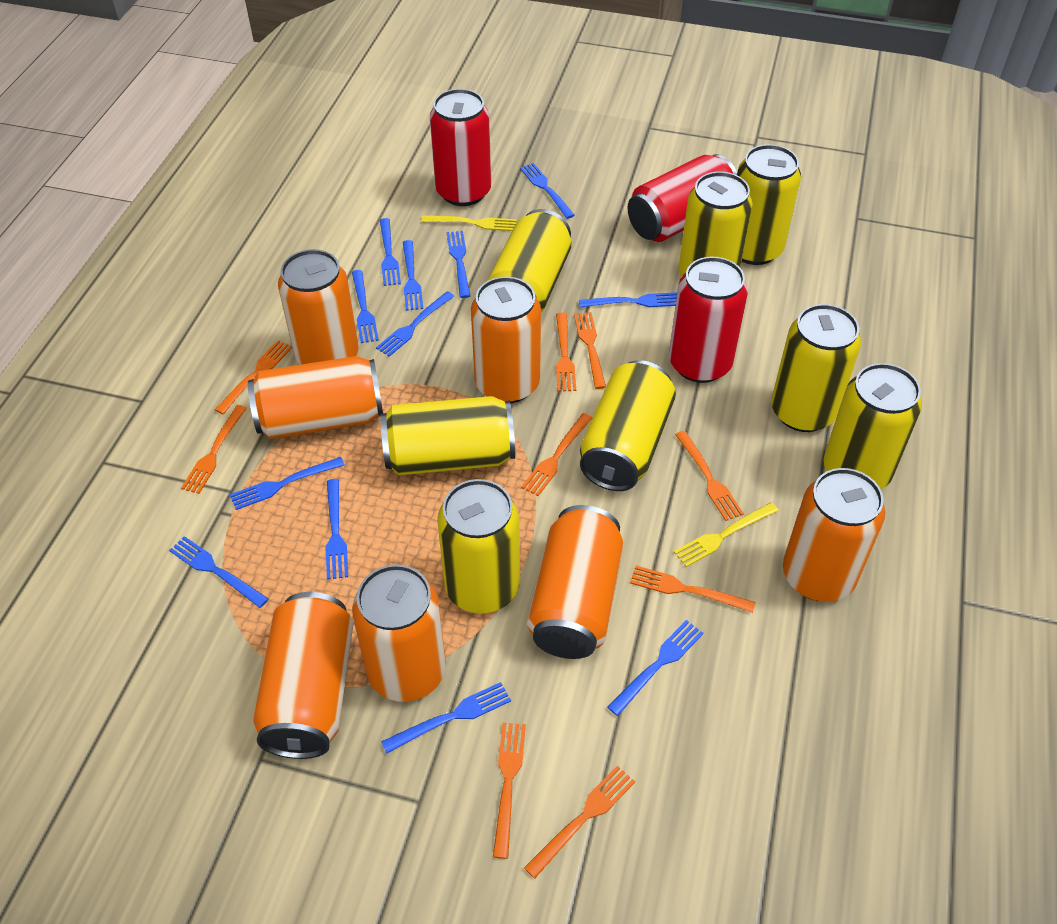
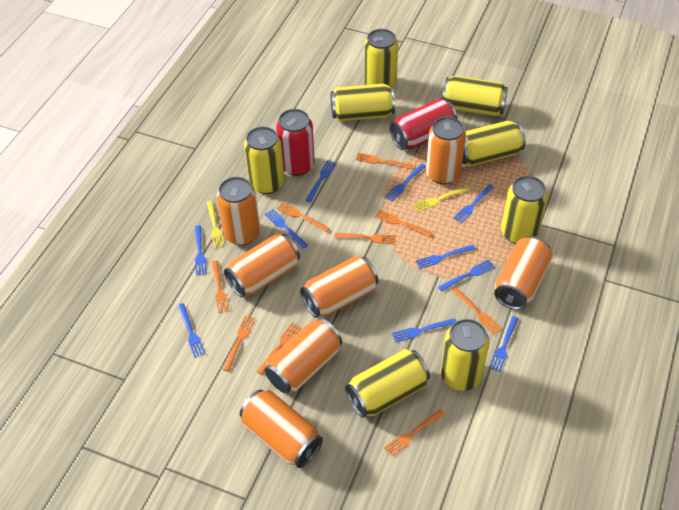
blue fork: 12 -> 10
red can: 3 -> 2

